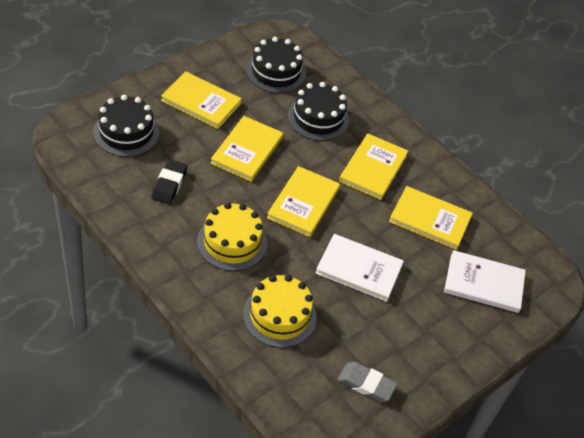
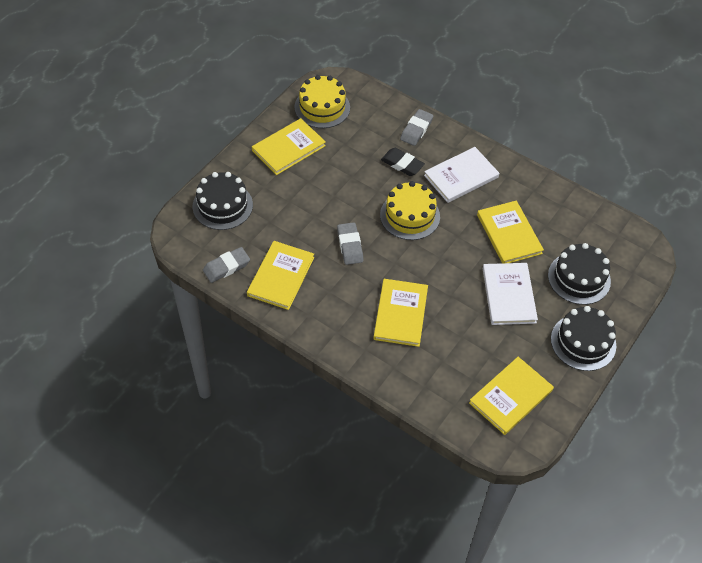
grey eraser: 1 -> 3

